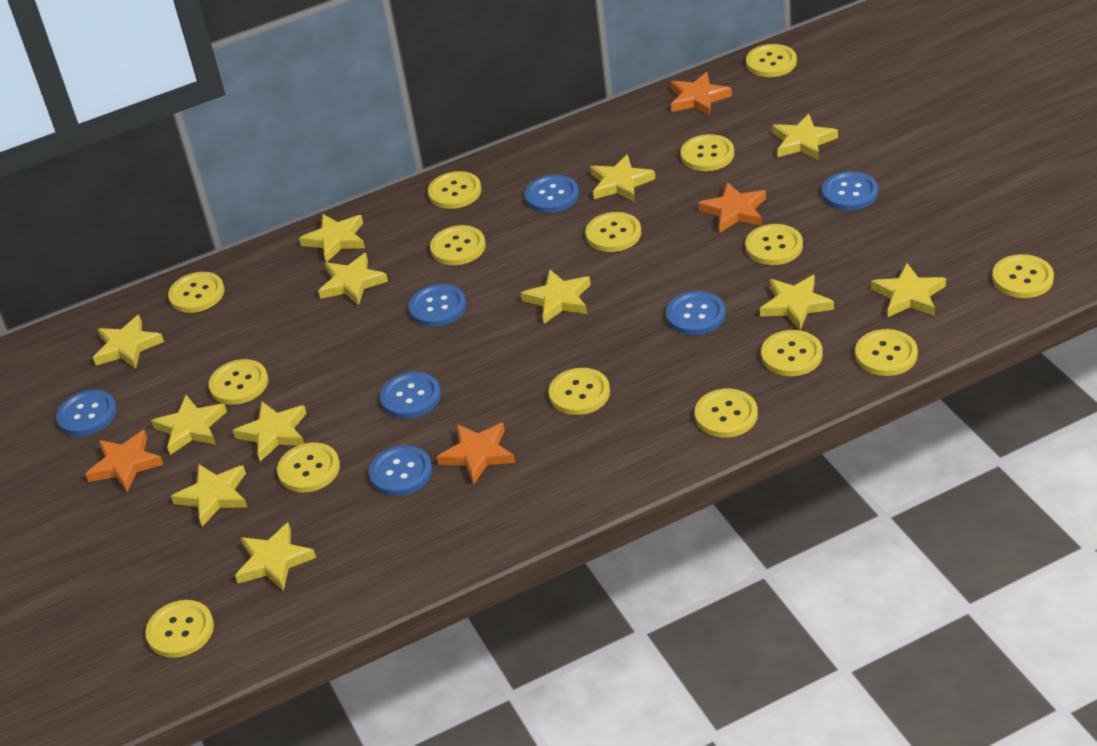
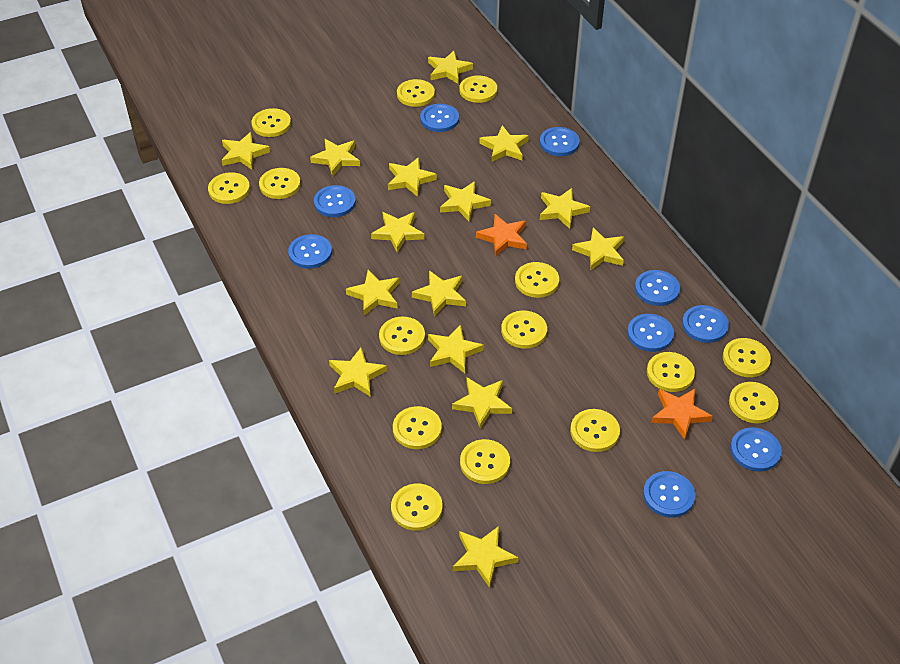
blue button: 7 -> 9
orange star: 4 -> 2
yellow star: 12 -> 15

